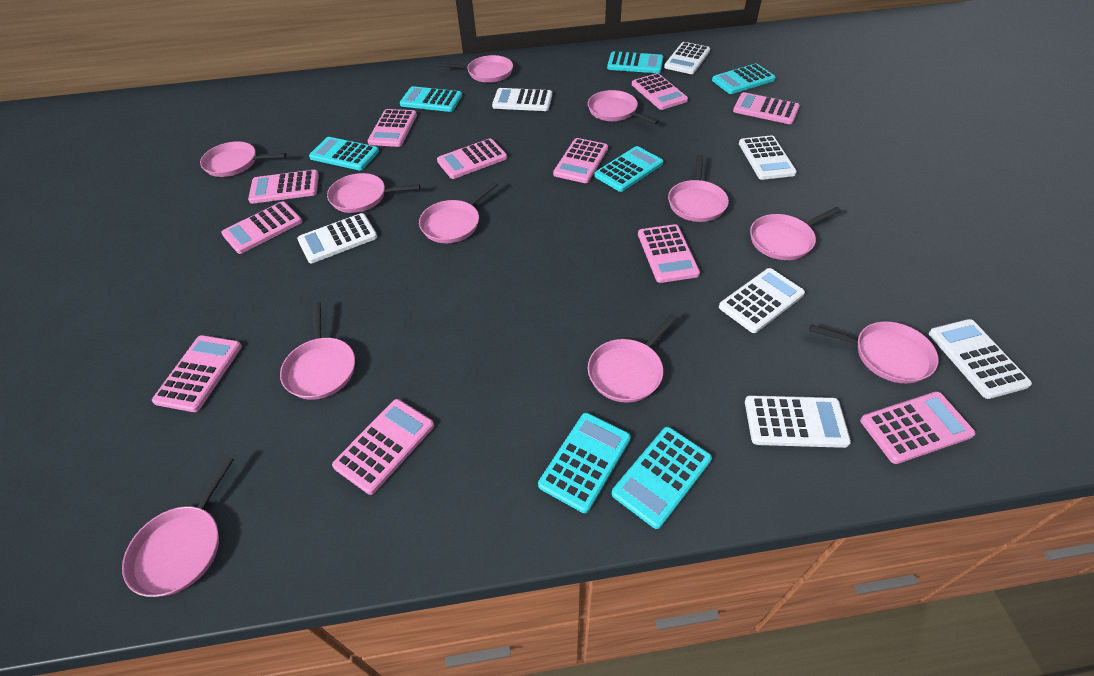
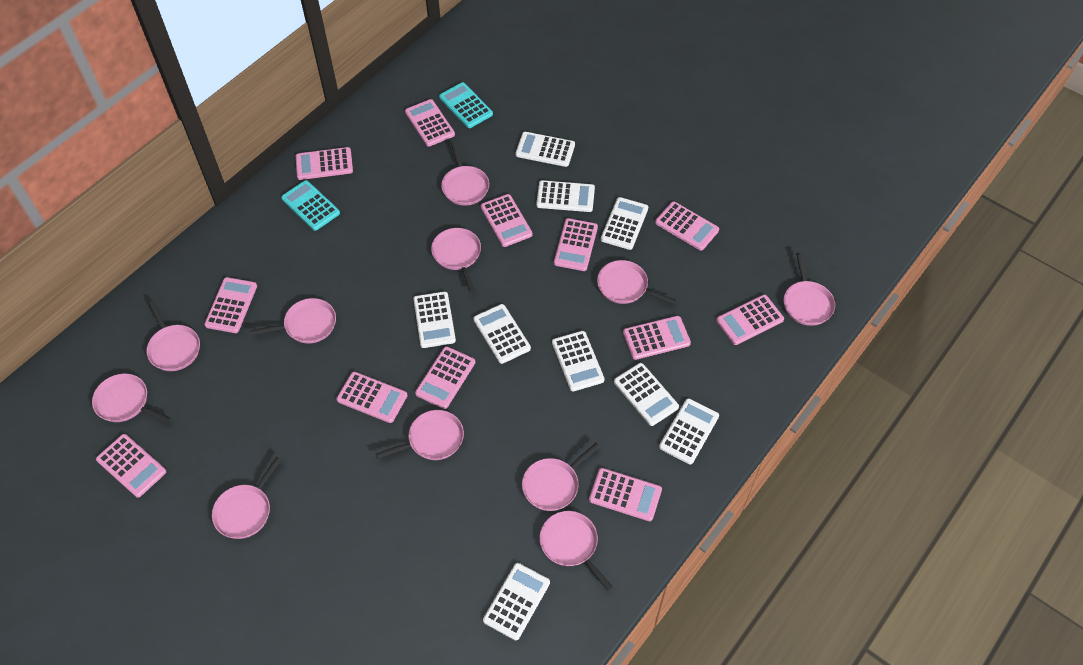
pink calculator: 11 -> 12
turquoise calculator: 7 -> 2
white calculator: 7 -> 9

